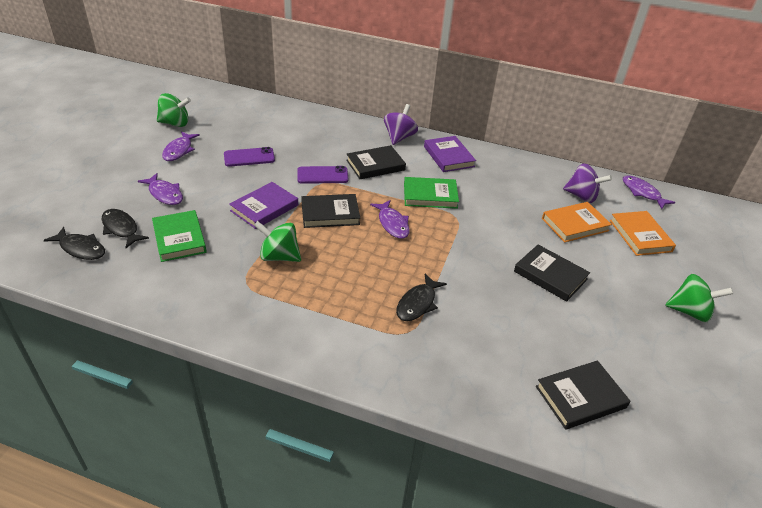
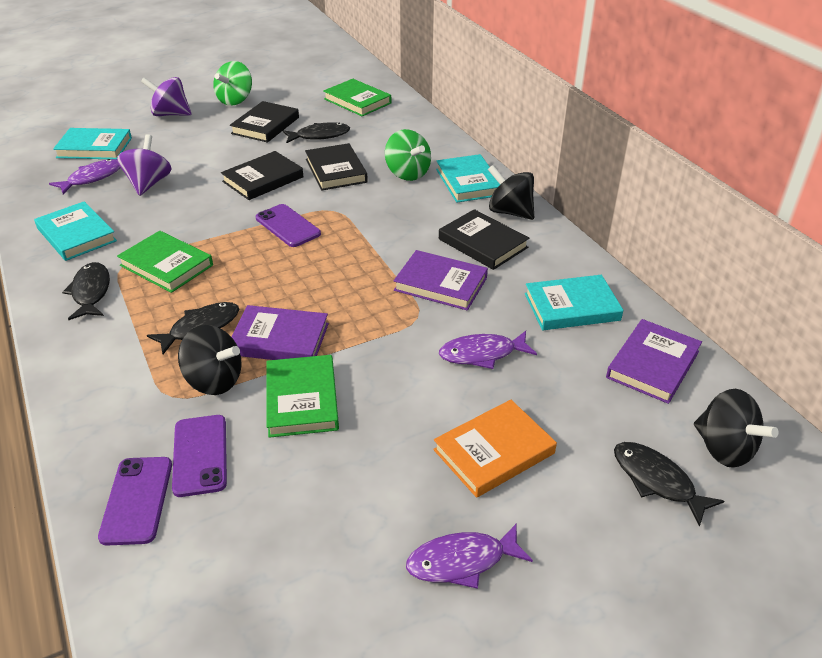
black fish: 3 -> 4
black spinning top: 0 -> 3
green book: 2 -> 3
green spinning top: 3 -> 2
orange book: 2 -> 1
purple book: 2 -> 3
purple fish: 4 -> 3
purple phone: 2 -> 3
turquoise book: 0 -> 4

